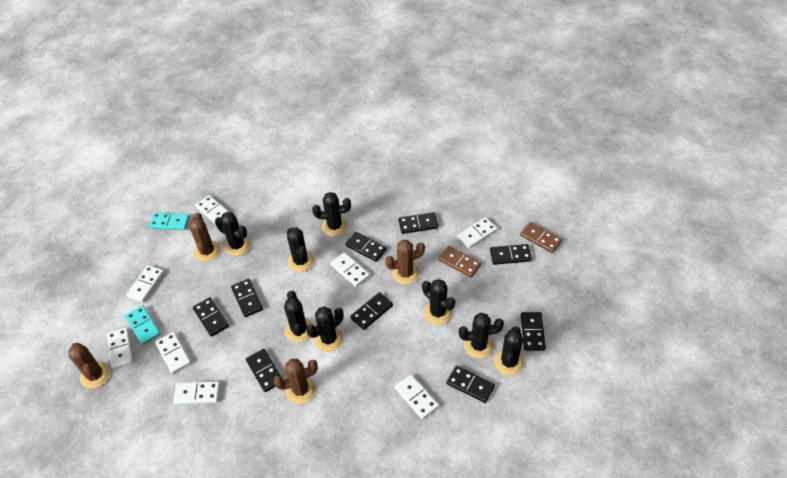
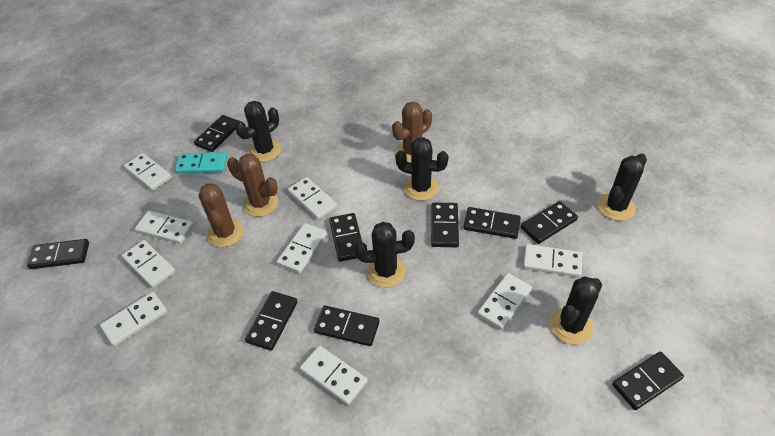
black cactus: 8 -> 5
brown cactus: 4 -> 3
brown domino: 2 -> 0
turquoise domino: 2 -> 1
white domino: 8 -> 9

